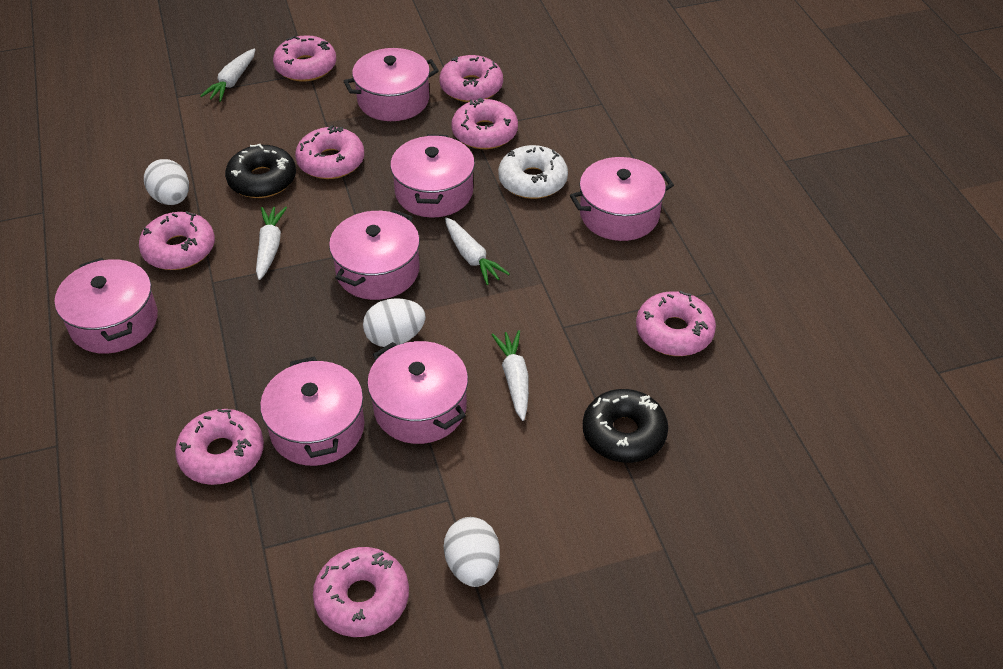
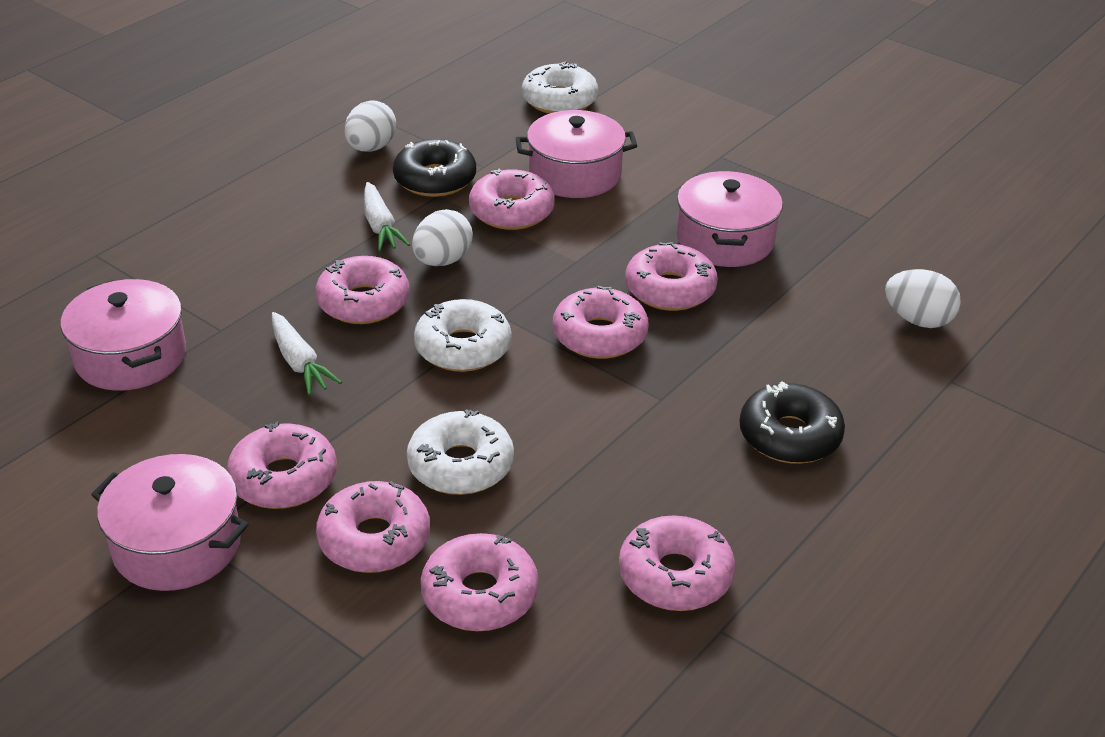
pink pot: 7 -> 4
white carrot: 4 -> 2
white donut: 1 -> 3

